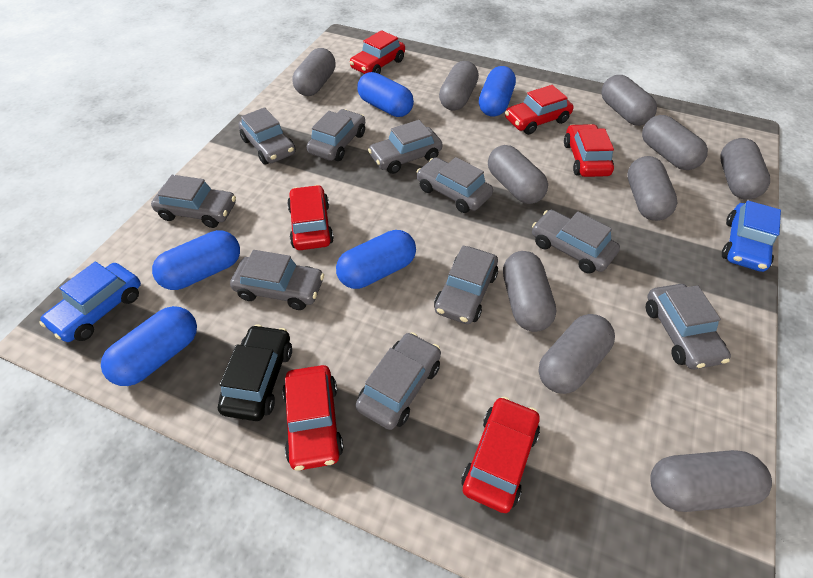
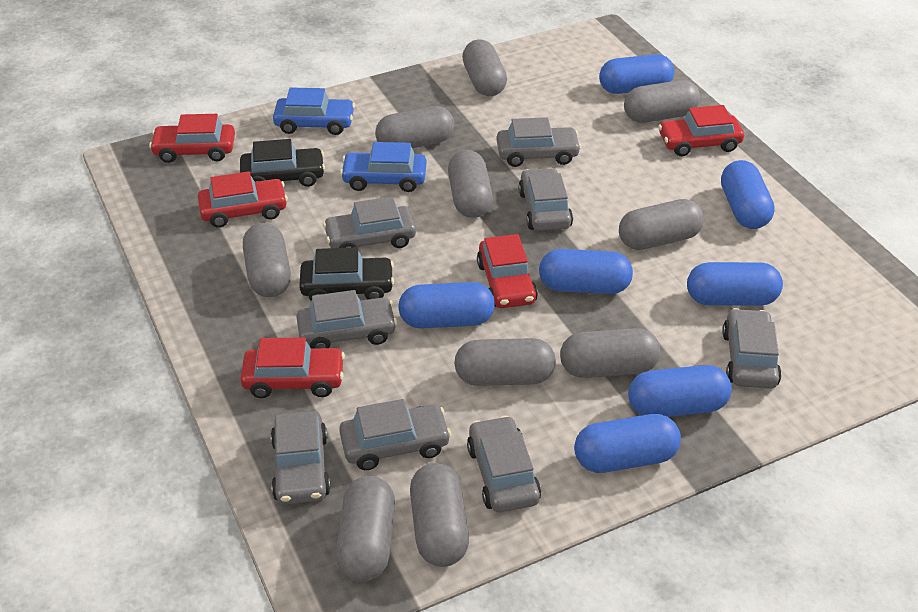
black car: 1 -> 2
blue capsule: 5 -> 7
grey car: 10 -> 8
red car: 6 -> 5

